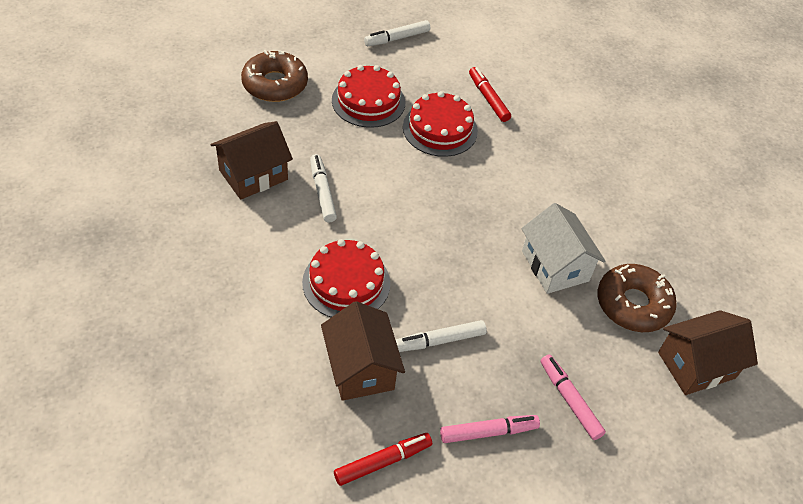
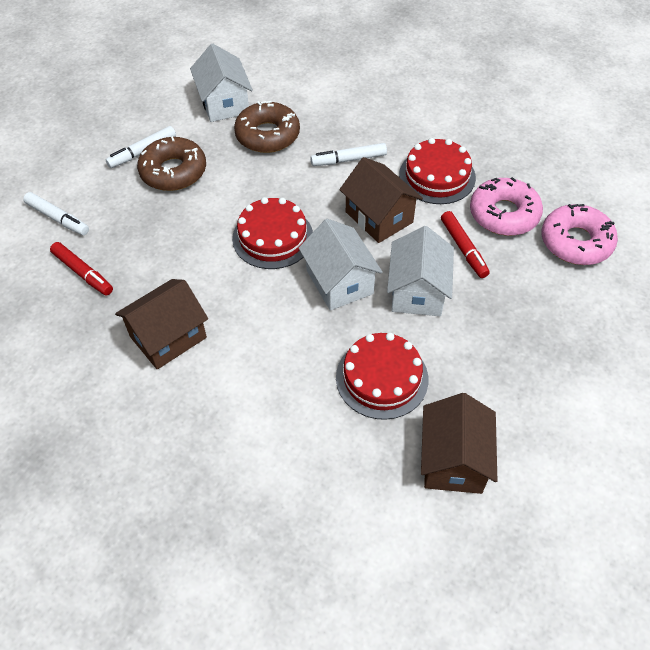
pink donut: 0 -> 2
pink marker: 2 -> 0
white house: 1 -> 3

